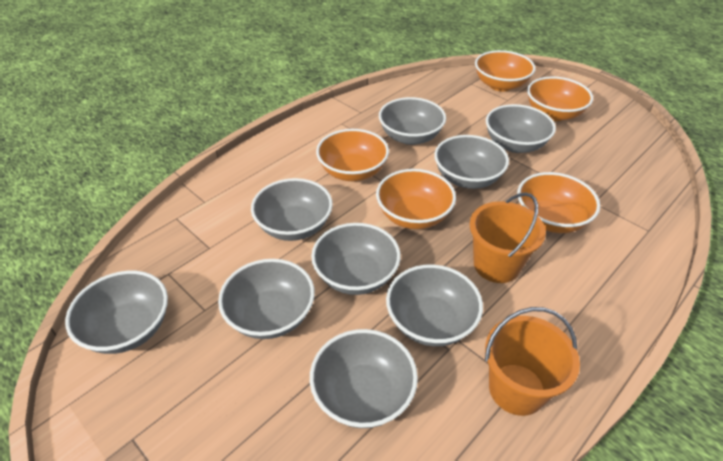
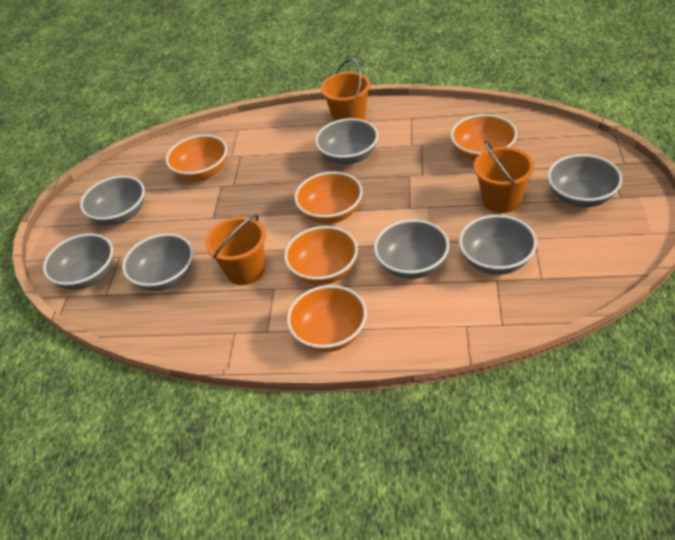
grey bowl: 9 -> 7
orange bucket: 2 -> 3

